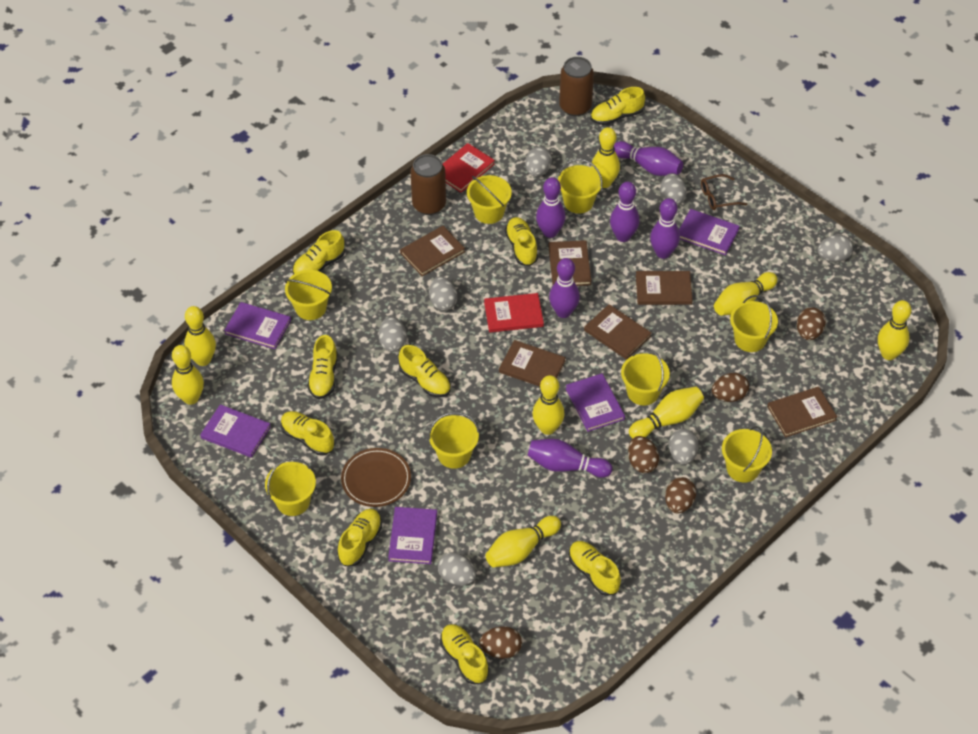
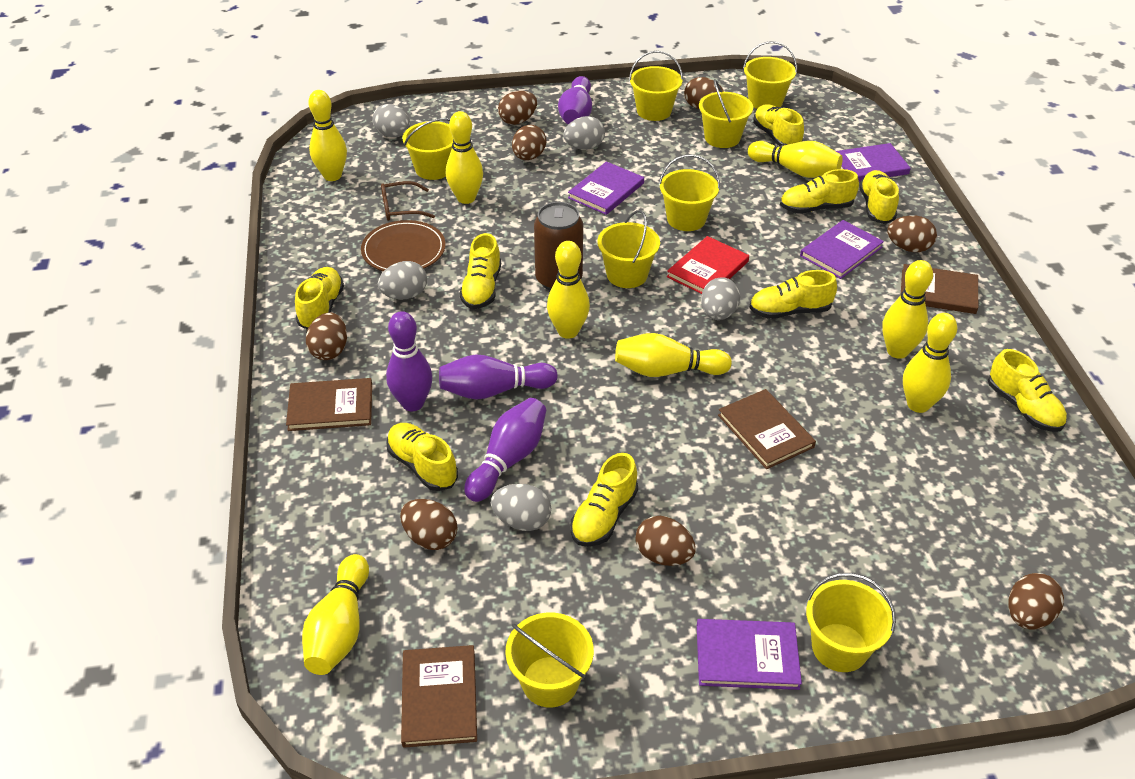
brown book: 6 -> 4
brown can: 2 -> 1
brown egg: 5 -> 8
grey egg: 7 -> 5
purple book: 5 -> 4
purple bowling pin: 6 -> 4
red book: 2 -> 1

